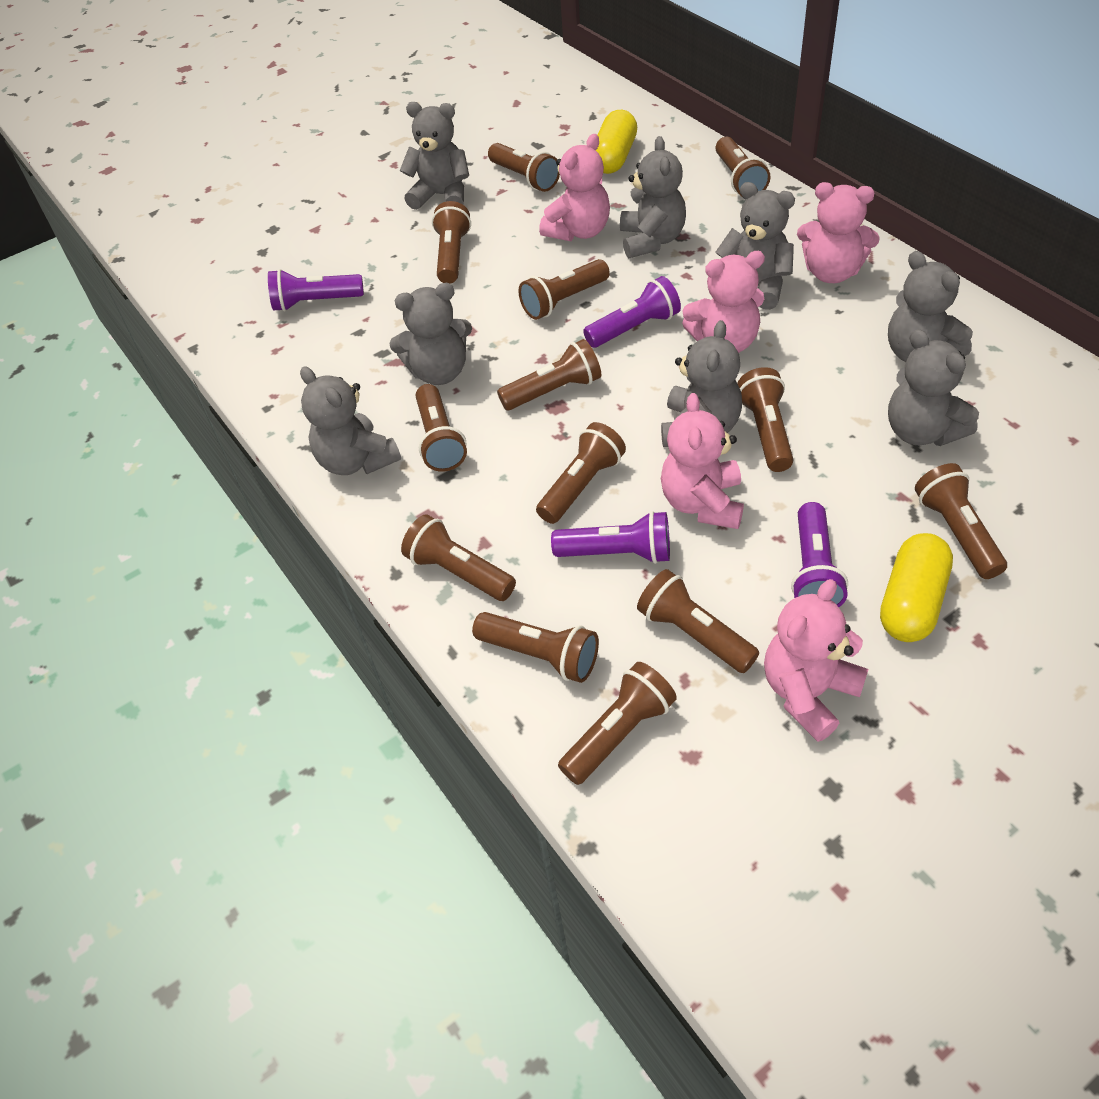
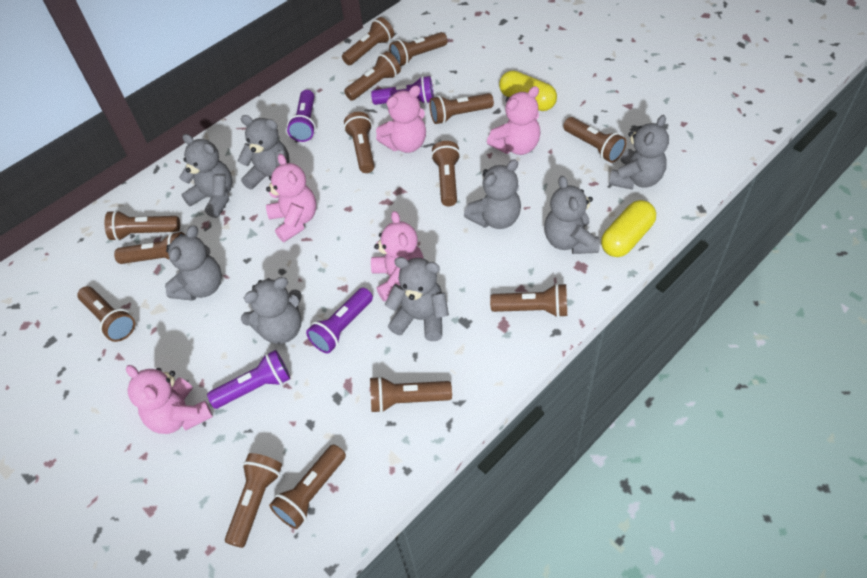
brown flashlight: 13 -> 14

